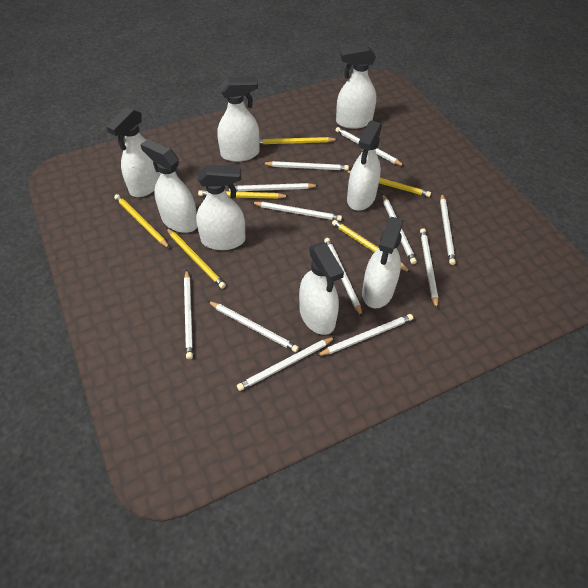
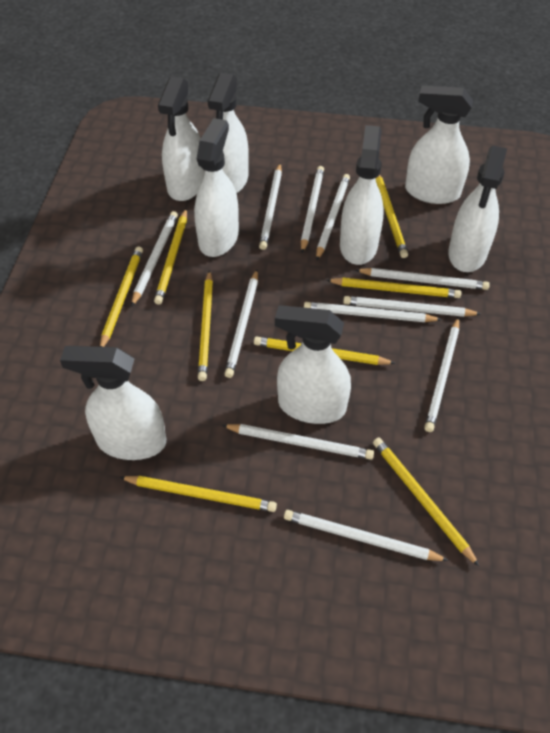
white pencil: 12 -> 11
yellow pencil: 6 -> 8

